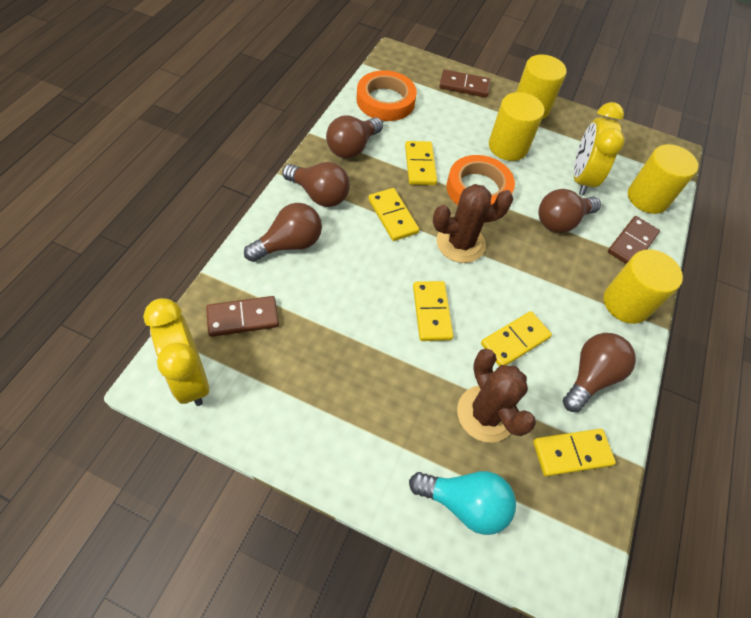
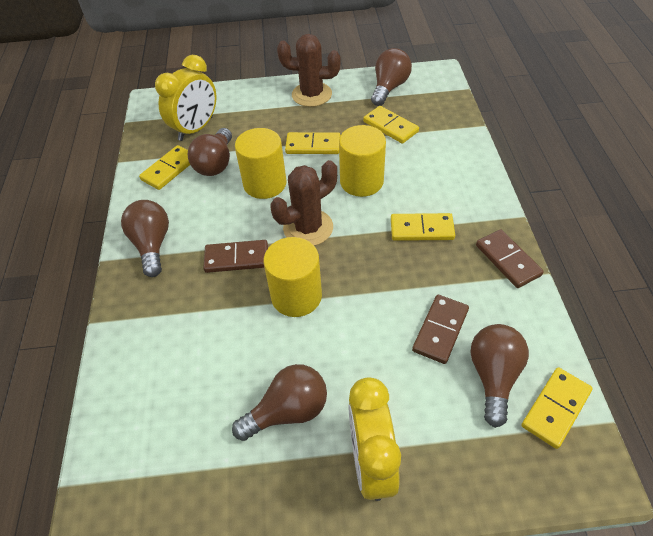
orange tape: 2 -> 0
turquoise light bulb: 1 -> 0
yellow cylinder: 4 -> 3

